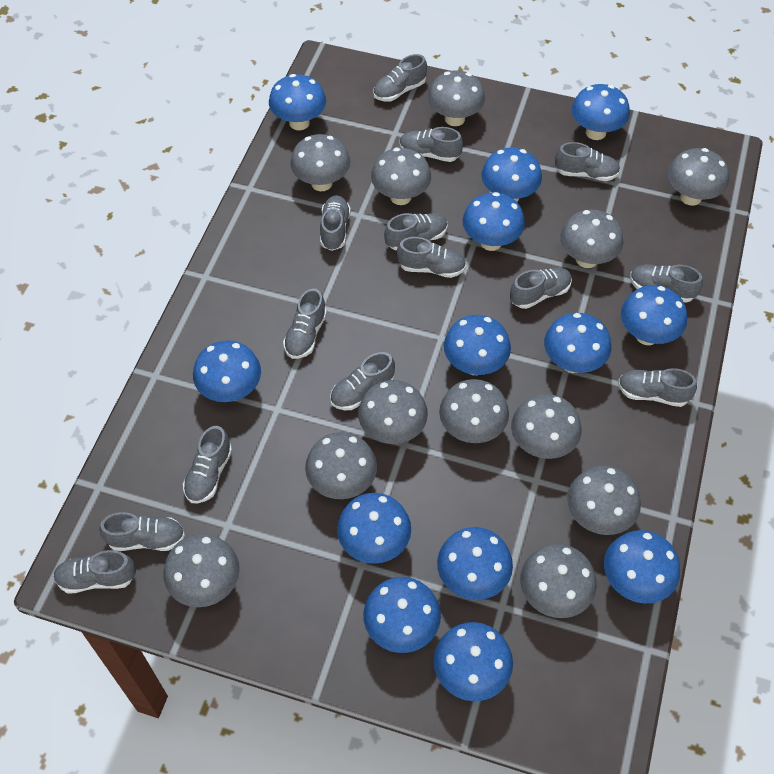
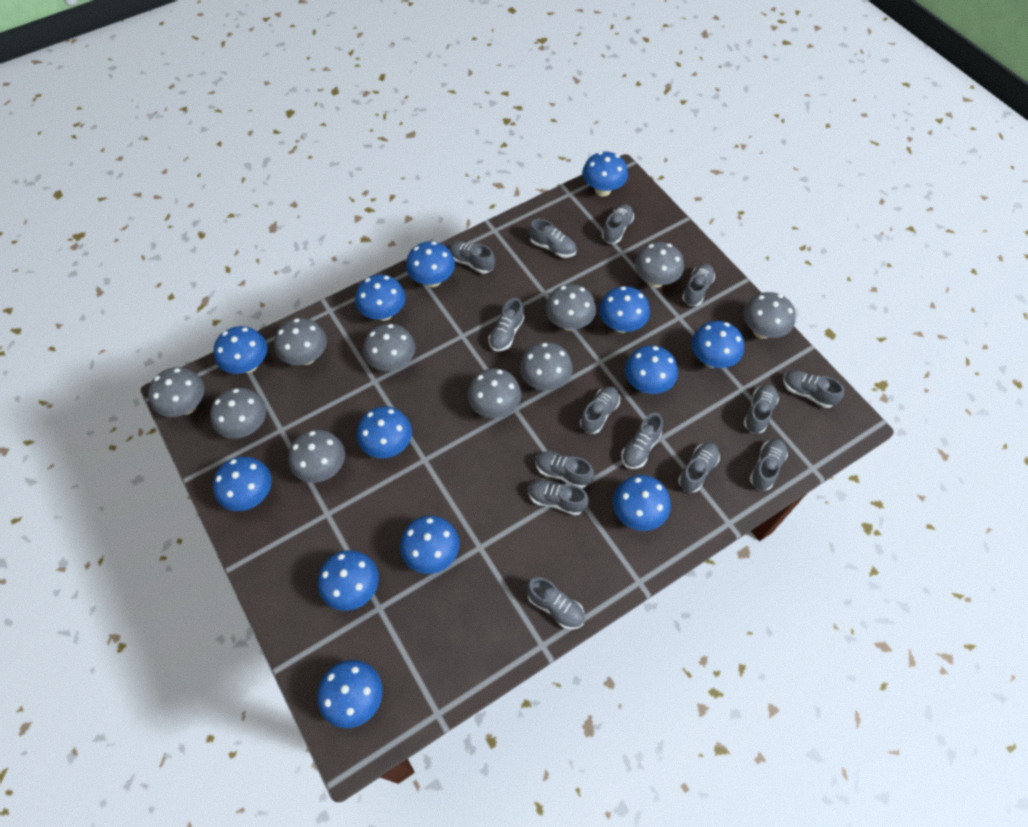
grey mushroom: 12 -> 10

